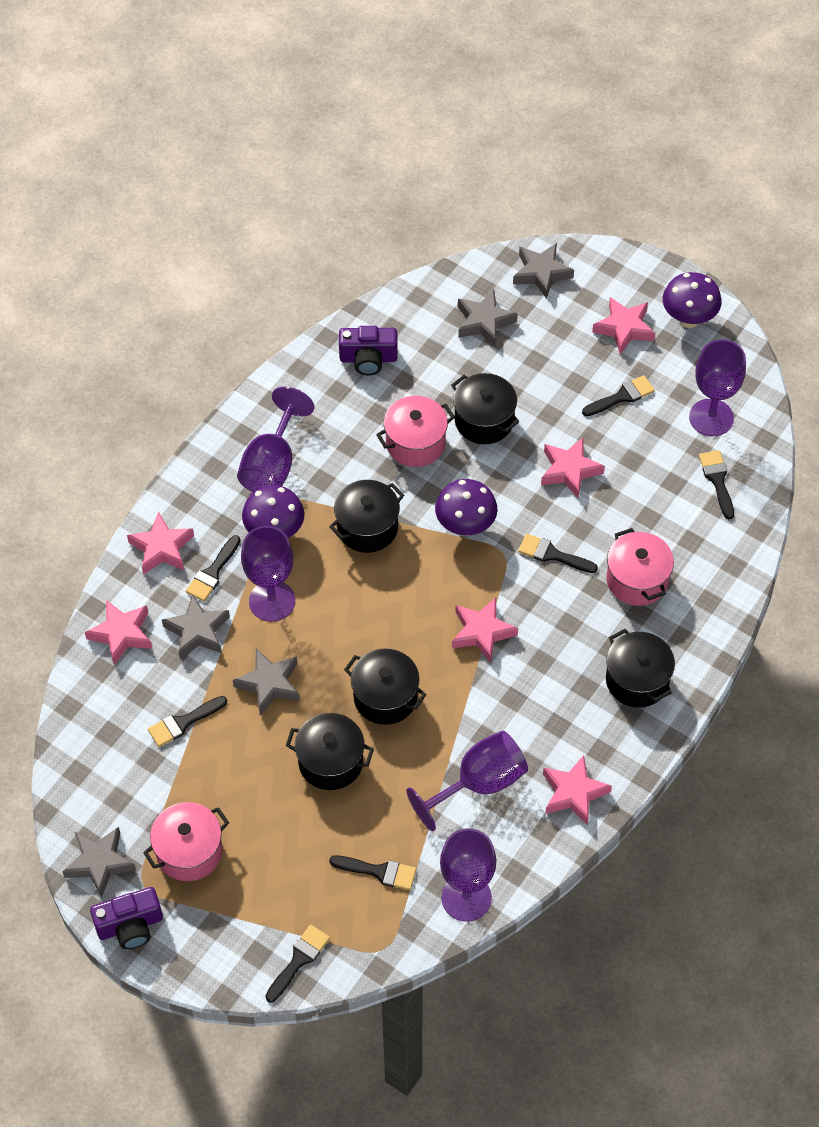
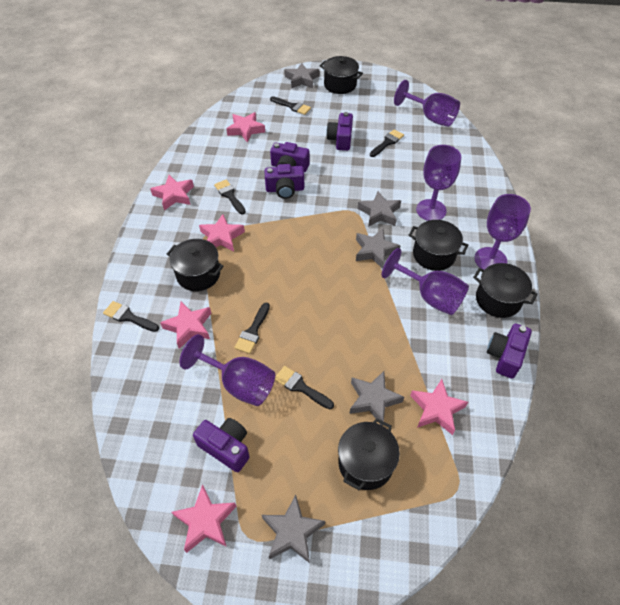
black brush: 7 -> 6
pink pot: 3 -> 0
purple camera: 2 -> 5
purple mushroom: 3 -> 0

